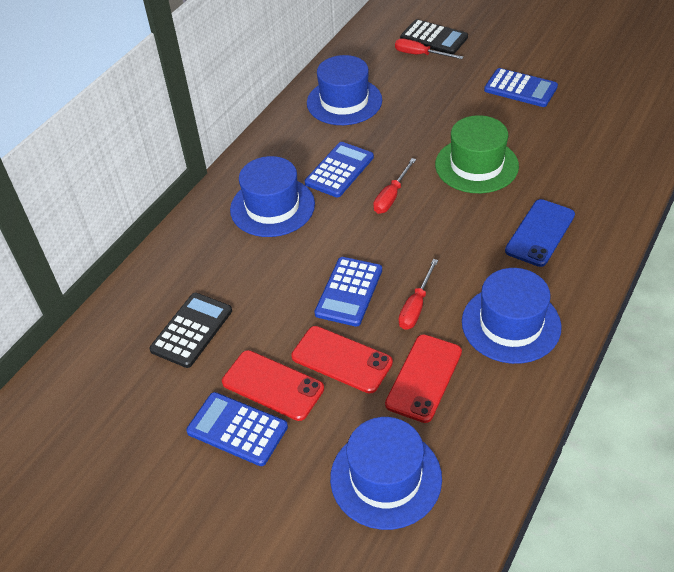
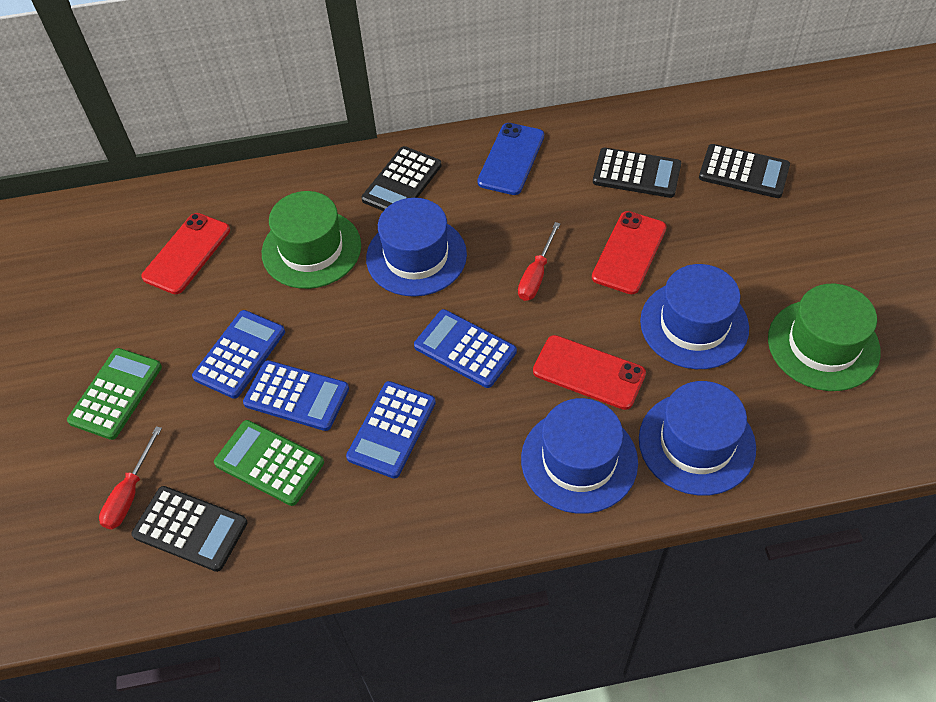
black calculator: 2 -> 4
green calculator: 0 -> 2
green hat: 1 -> 2
red screwdriver: 3 -> 2

